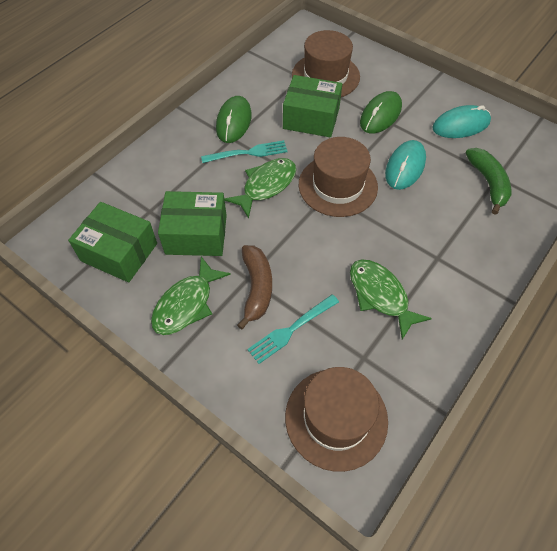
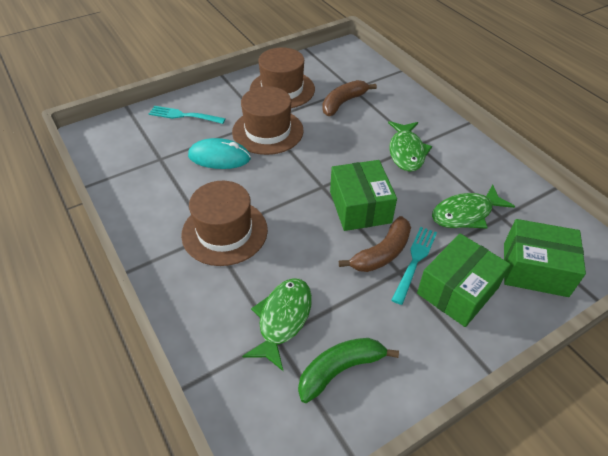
brown banana: 1 -> 2
green mouse: 2 -> 0
turquoise mouse: 2 -> 1

